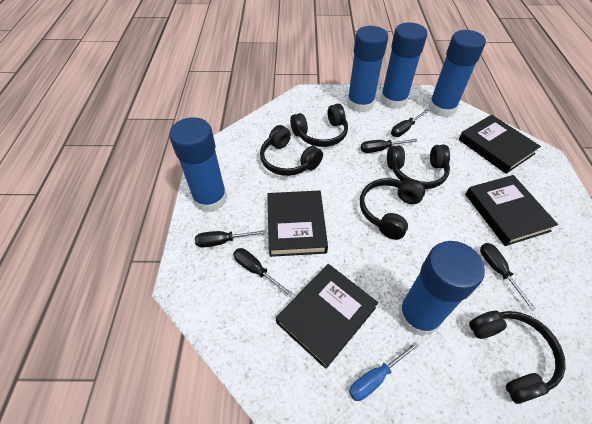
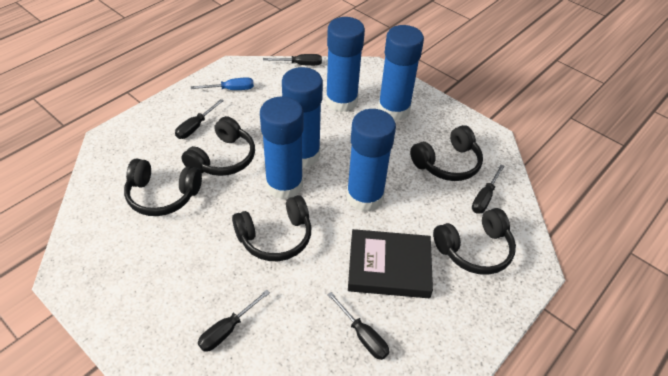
black book: 4 -> 1

